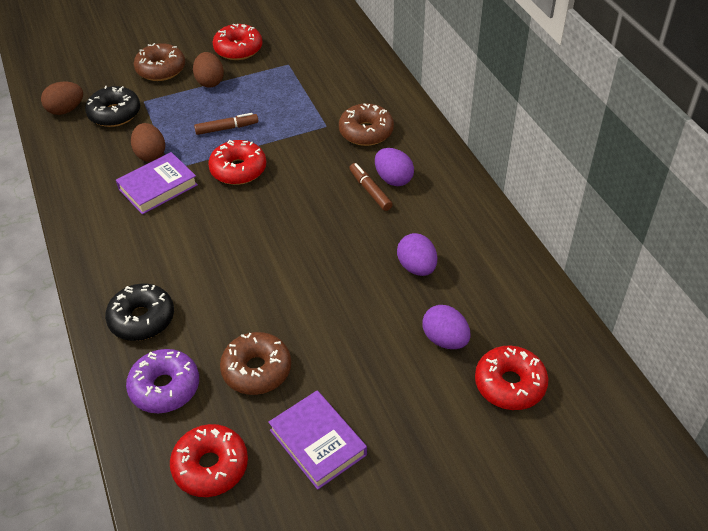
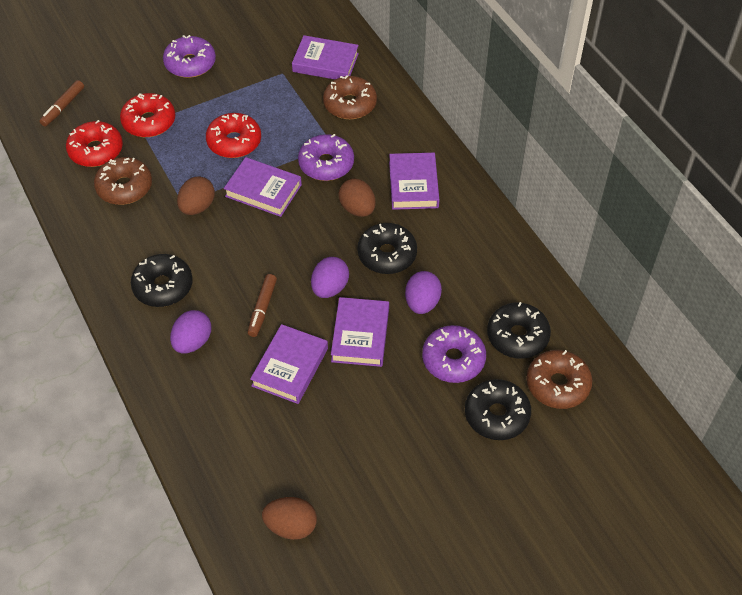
black donut: 2 -> 4
purple book: 2 -> 5
purple donut: 1 -> 3
red donut: 4 -> 3

